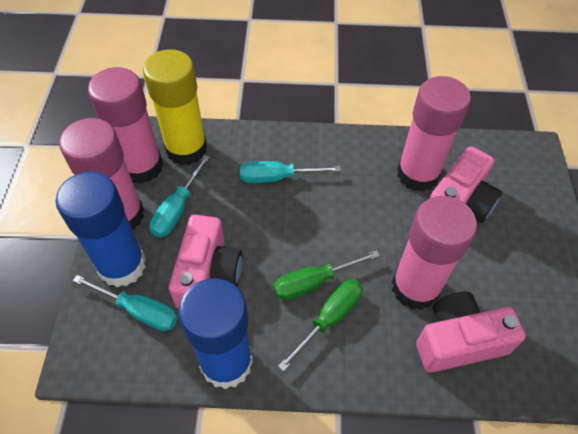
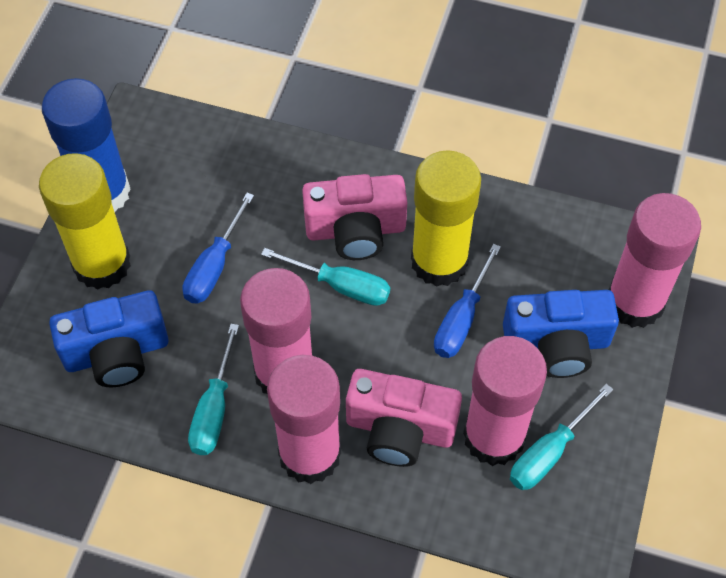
blue camera: 0 -> 2
blue glue stick: 2 -> 1
blue screwdriver: 0 -> 2
green screwdriver: 2 -> 0
pink camera: 3 -> 2
yellow glue stick: 1 -> 2

